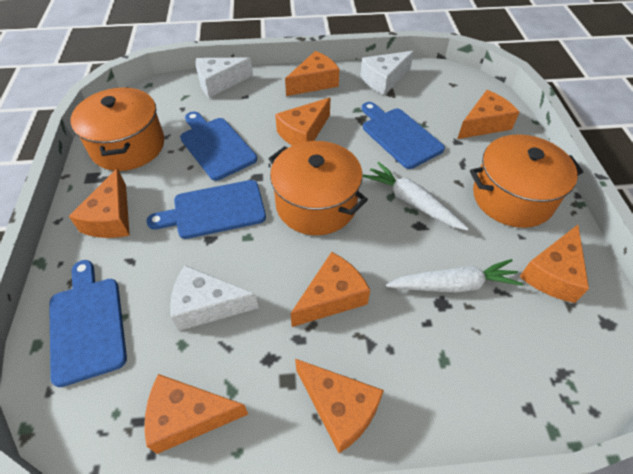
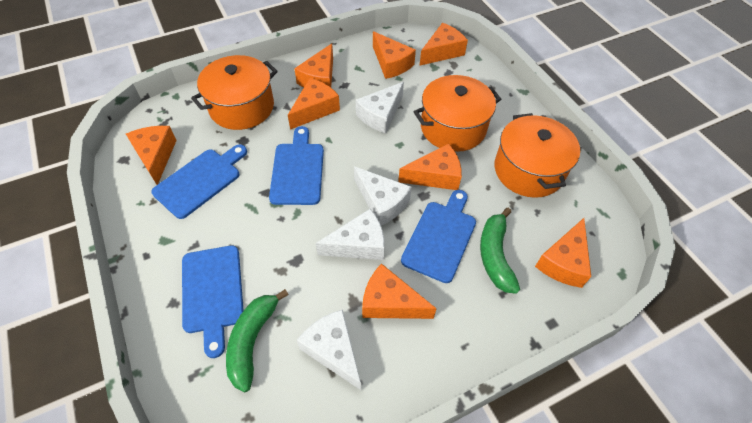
green banana: 0 -> 2
white carrot: 2 -> 0
white cheese: 3 -> 4

